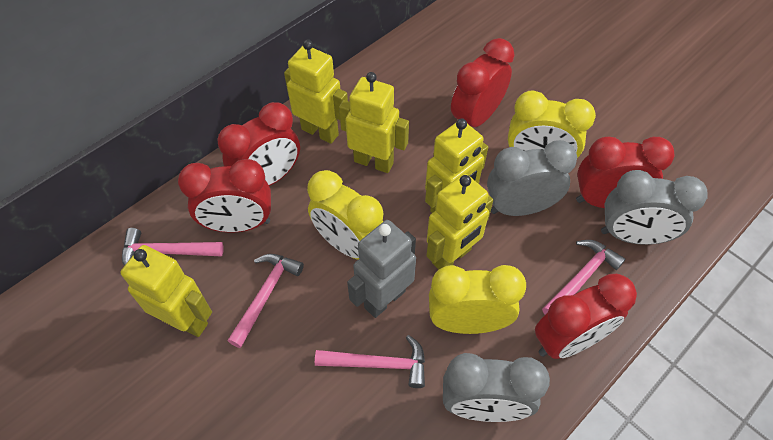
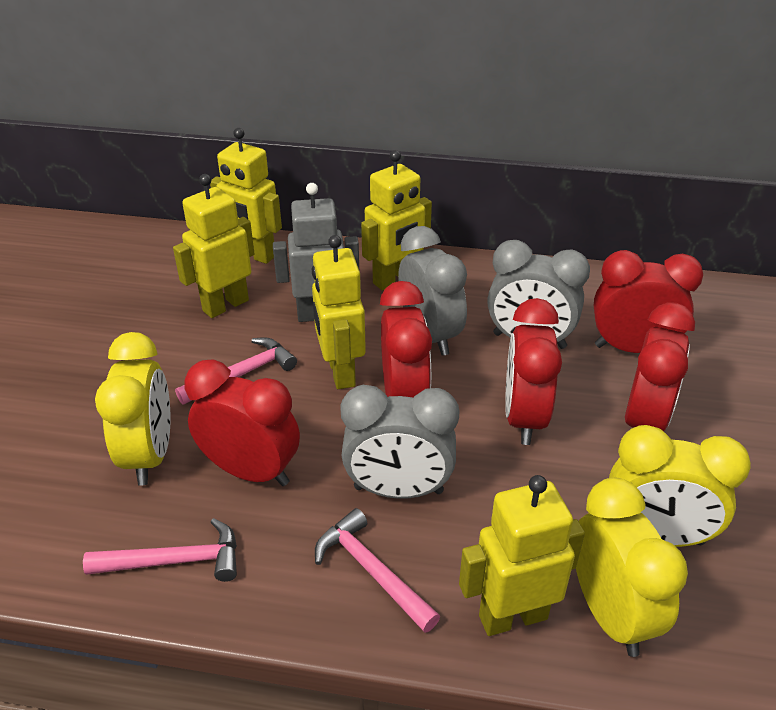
pink hammer: 4 -> 3

